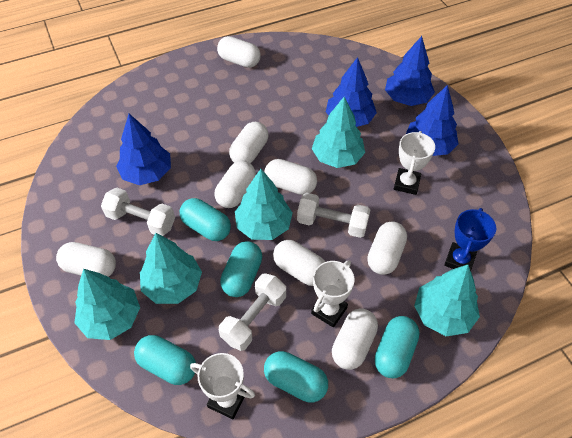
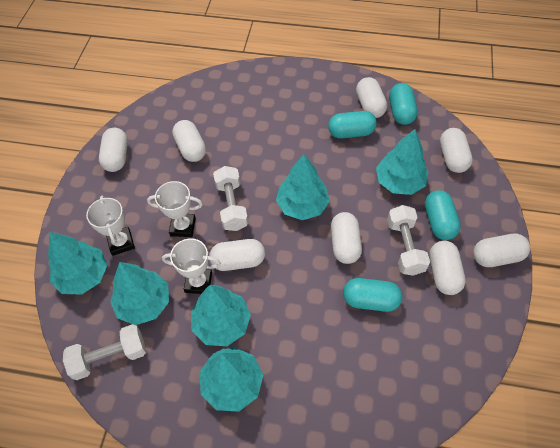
blue tree: 4 -> 0
blue trophy: 1 -> 0
turquoise capsule: 5 -> 4
turquoise tree: 5 -> 6

